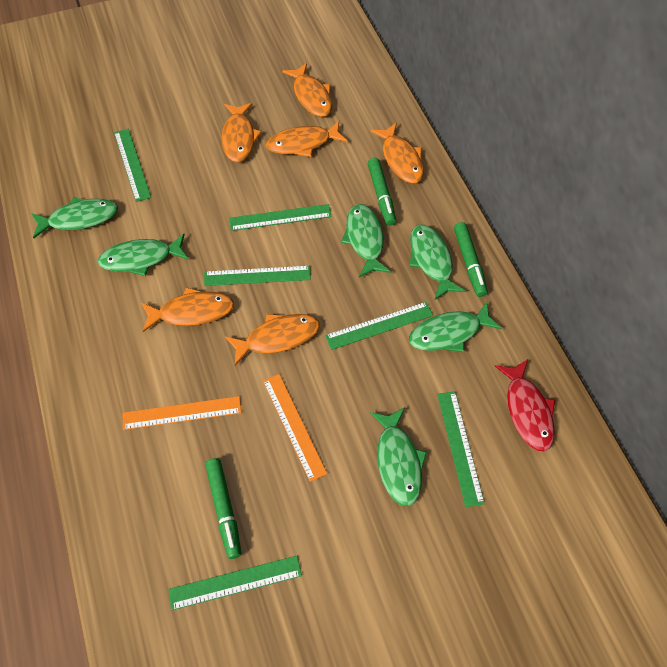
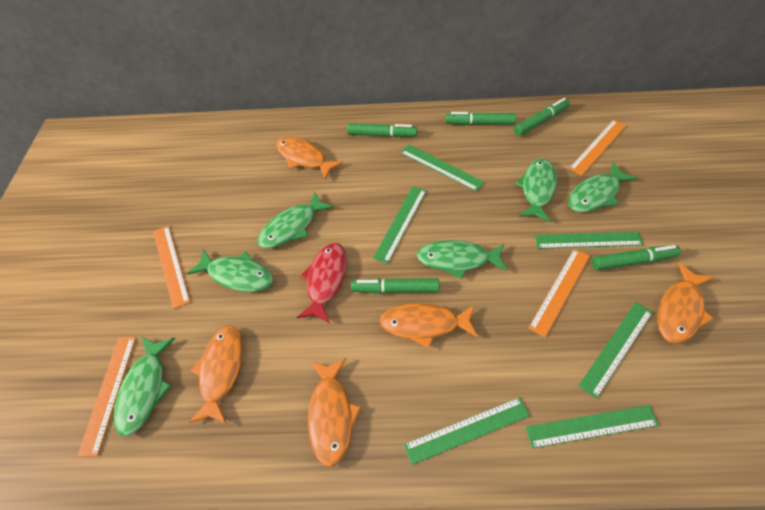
green marker: 3 -> 5
orange fish: 6 -> 5
orange ruler: 2 -> 4

